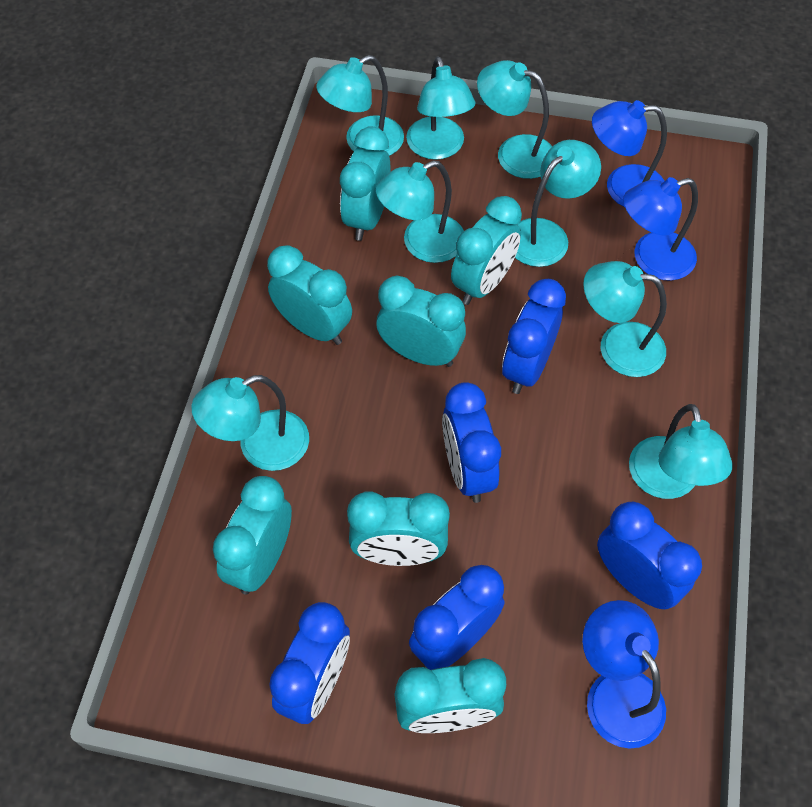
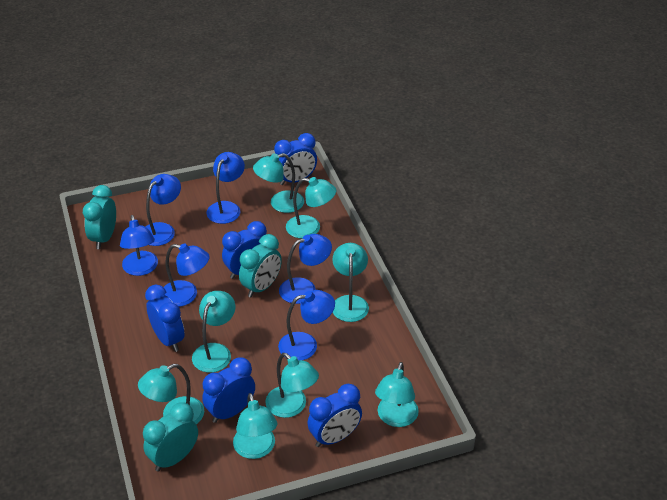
blue lamp: 3 -> 6
turquoise clock: 7 -> 3

